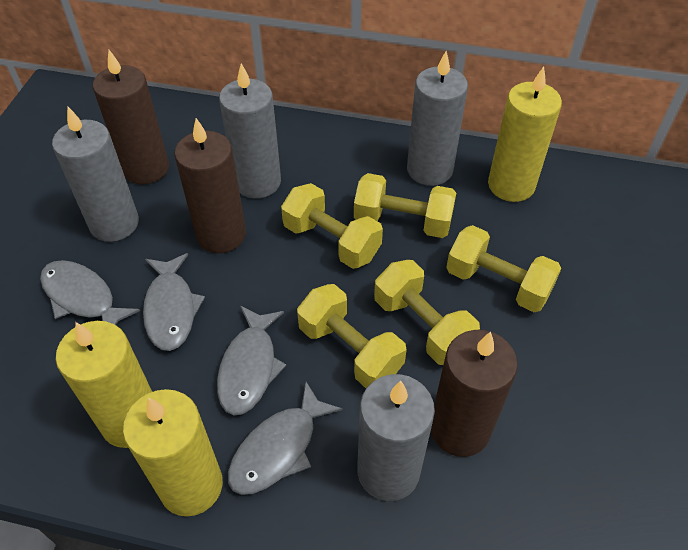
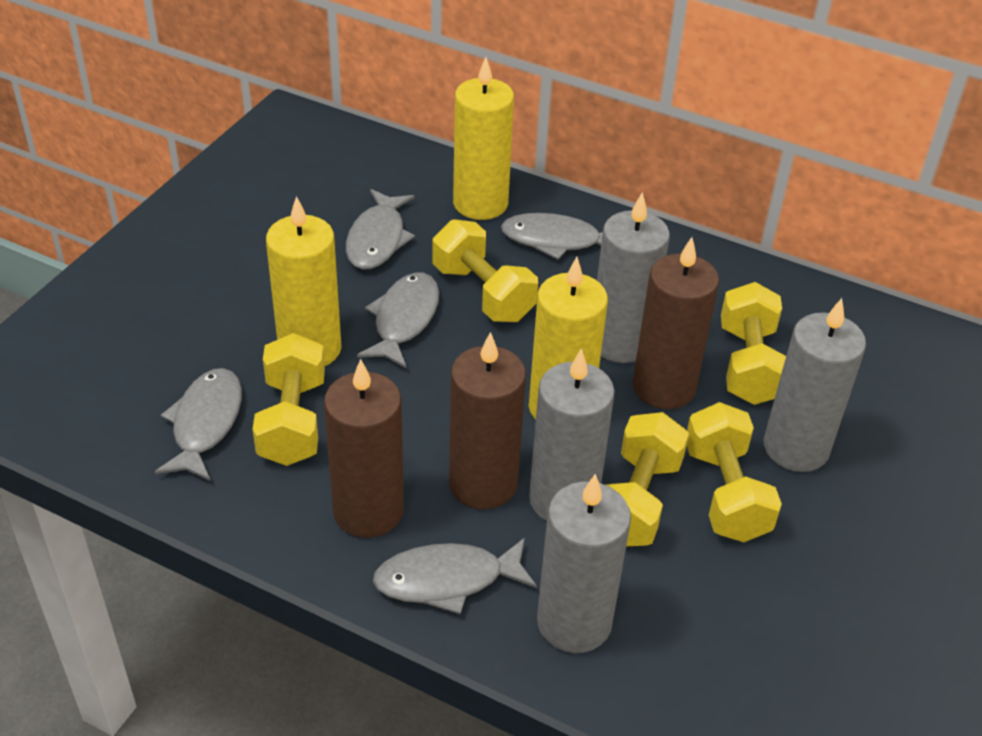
grey fish: 4 -> 5

